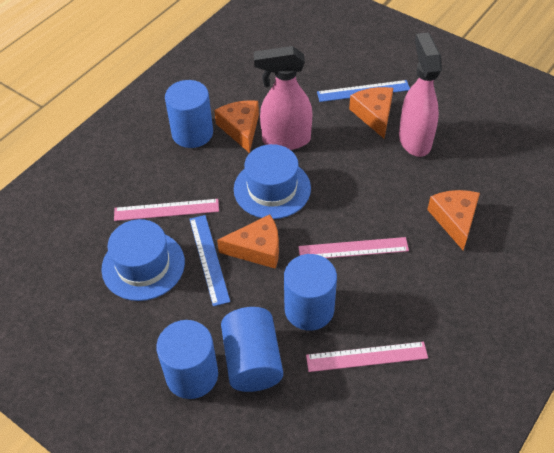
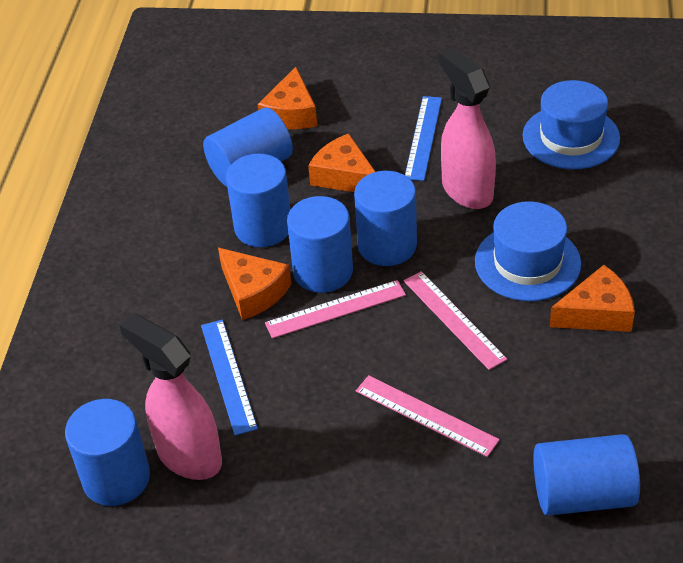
blue cylinder: 4 -> 6

